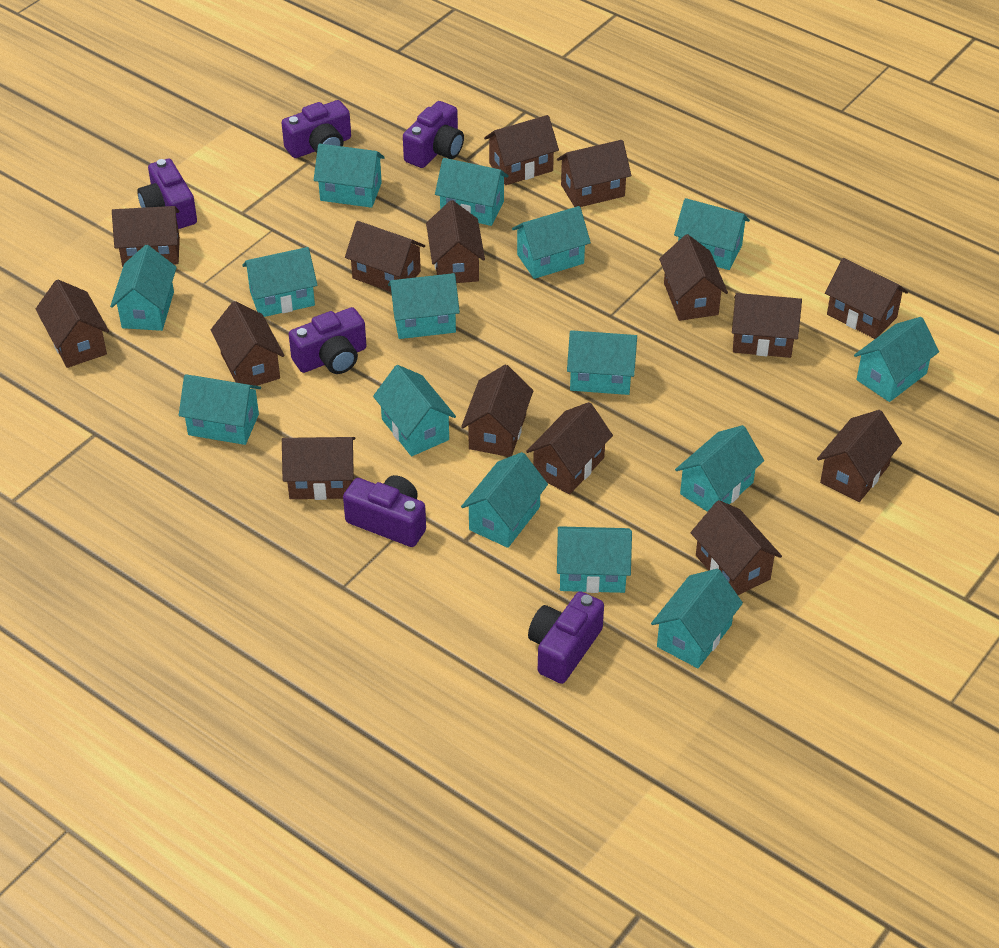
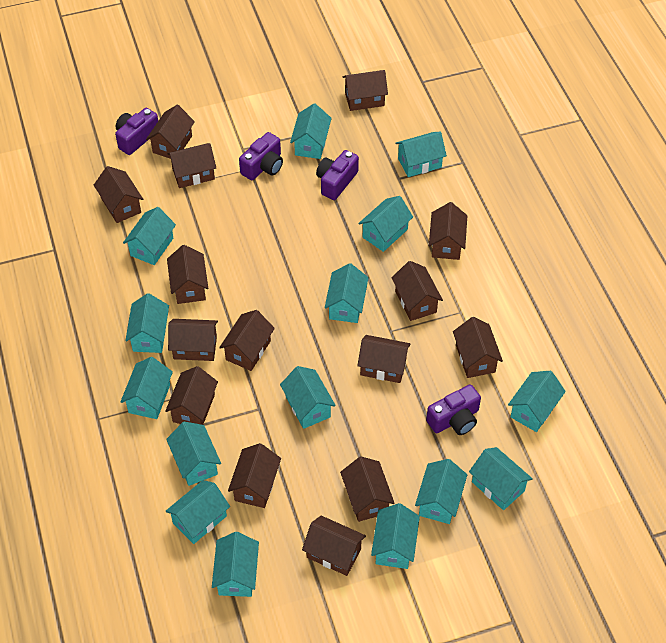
purple camera: 6 -> 4

